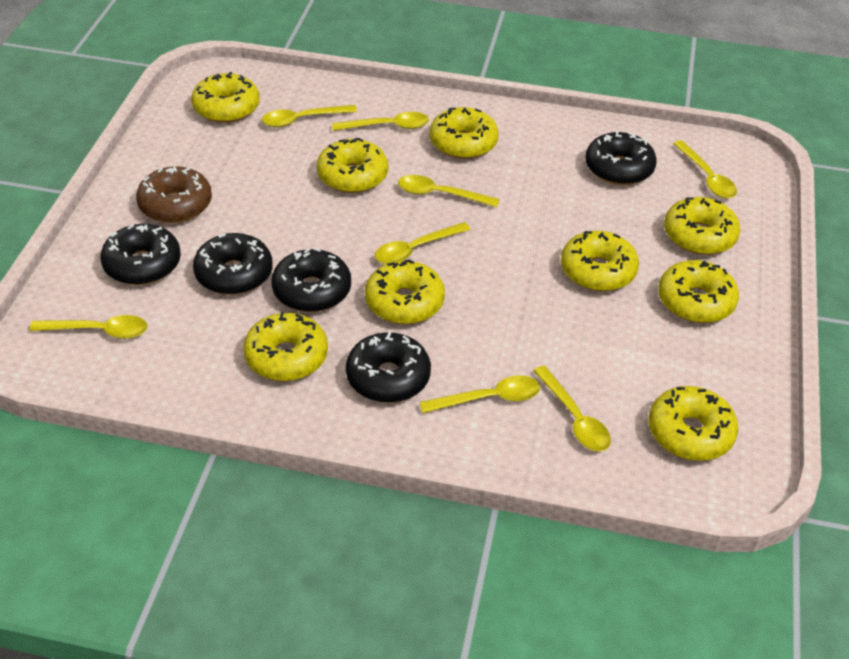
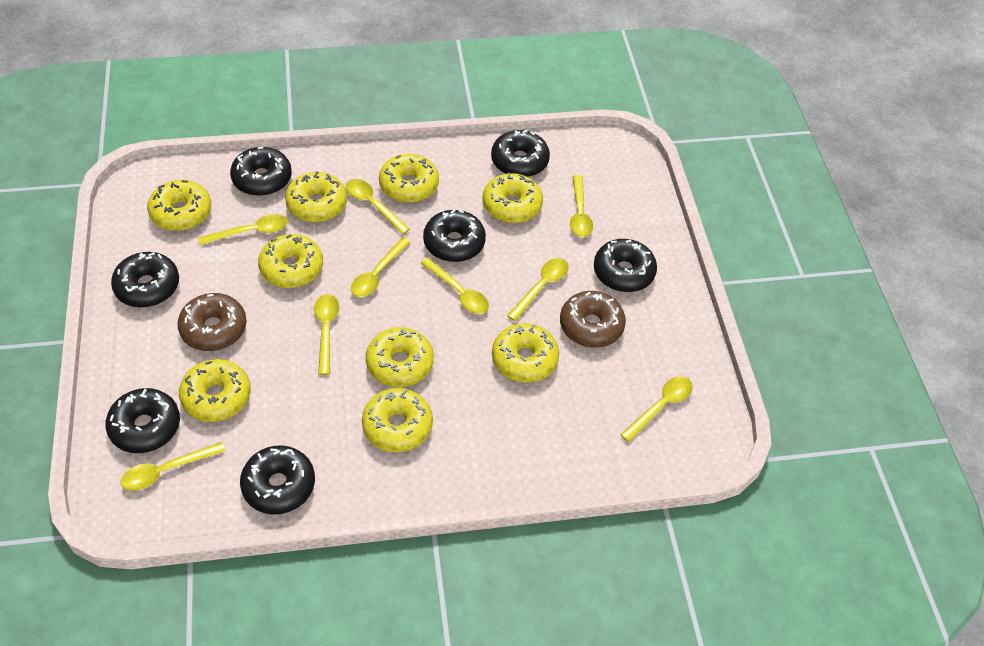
black donut: 5 -> 7
brown donut: 1 -> 2
yellow spoon: 8 -> 9

